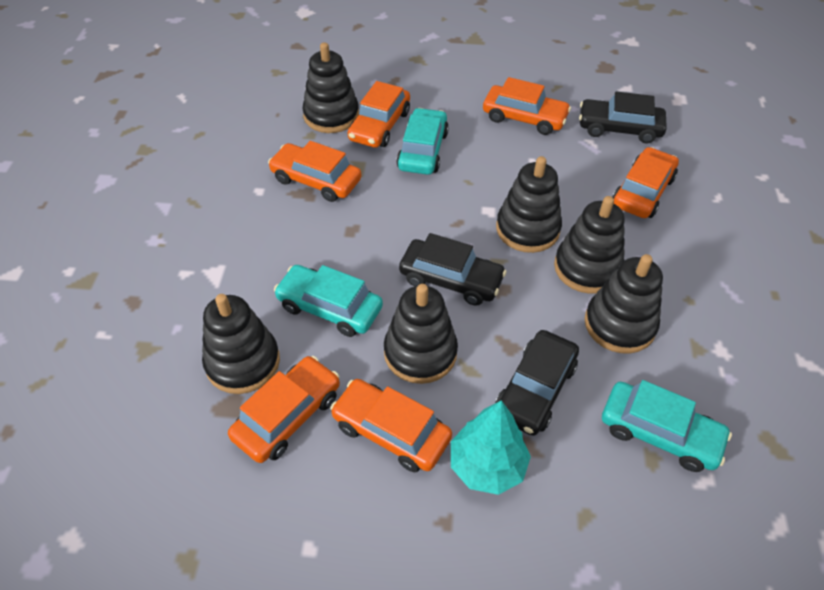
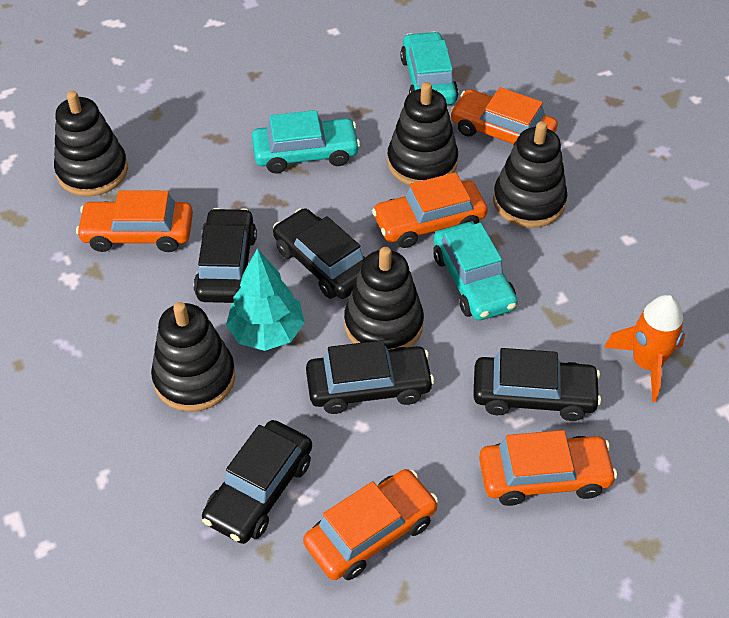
black car: 3 -> 5
black stacking toy: 6 -> 5
orange car: 6 -> 5
orange rocket: 0 -> 1

